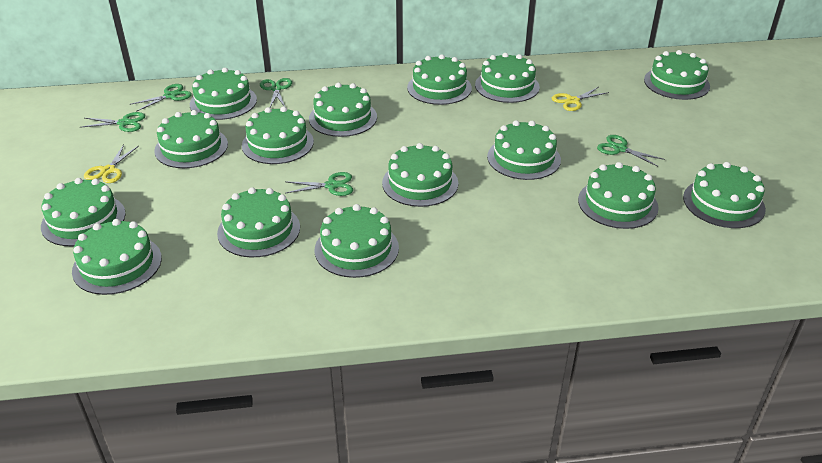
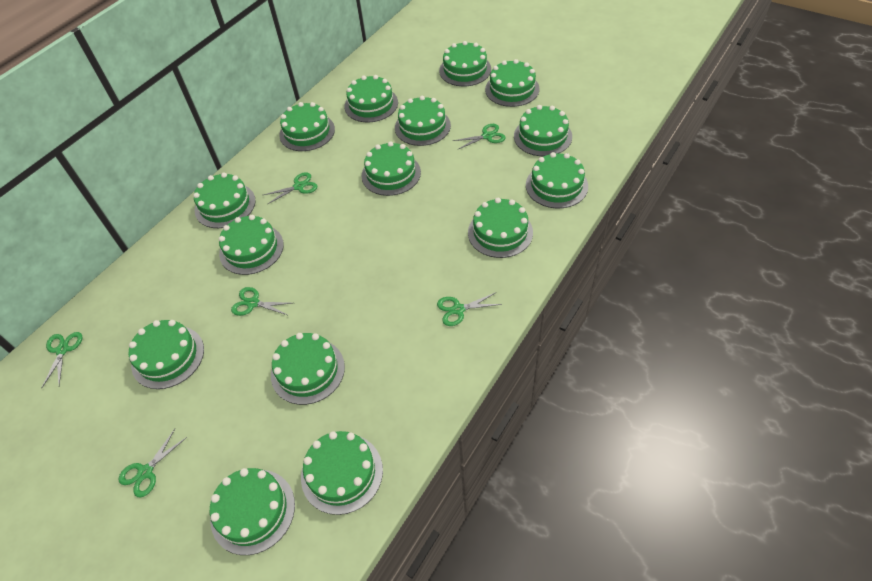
green scissors: 5 -> 6
yellow scissors: 2 -> 0

